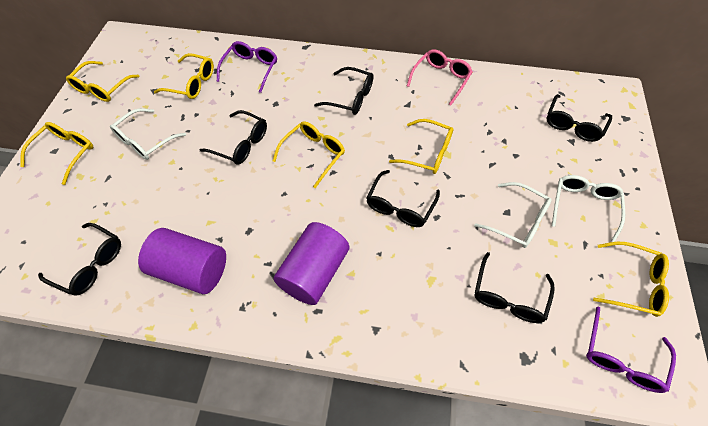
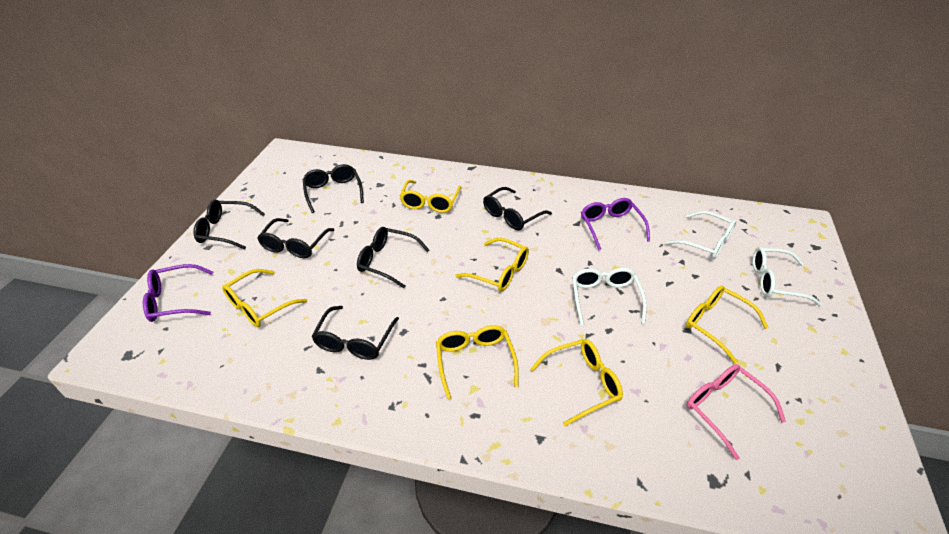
purple cylinder: 2 -> 0

